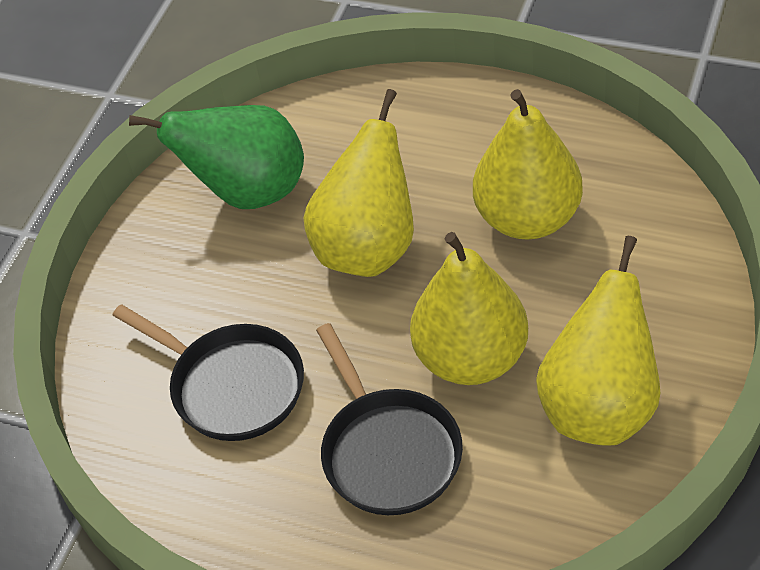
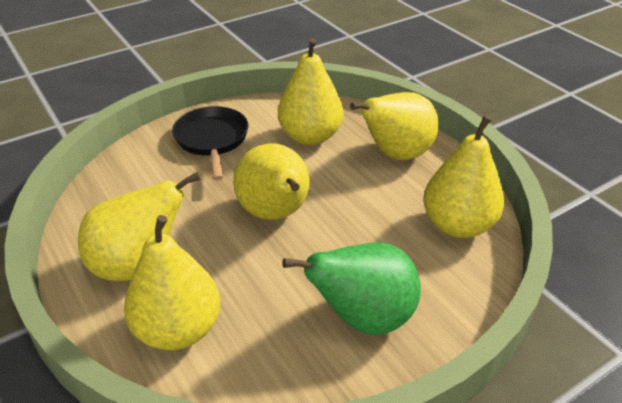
black pan: 2 -> 1
yellow pear: 4 -> 6

